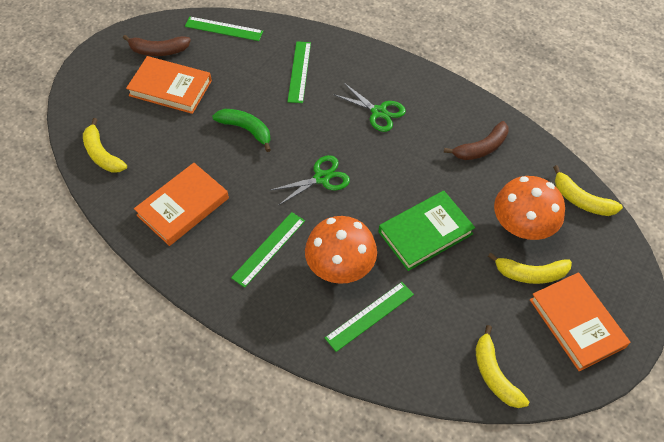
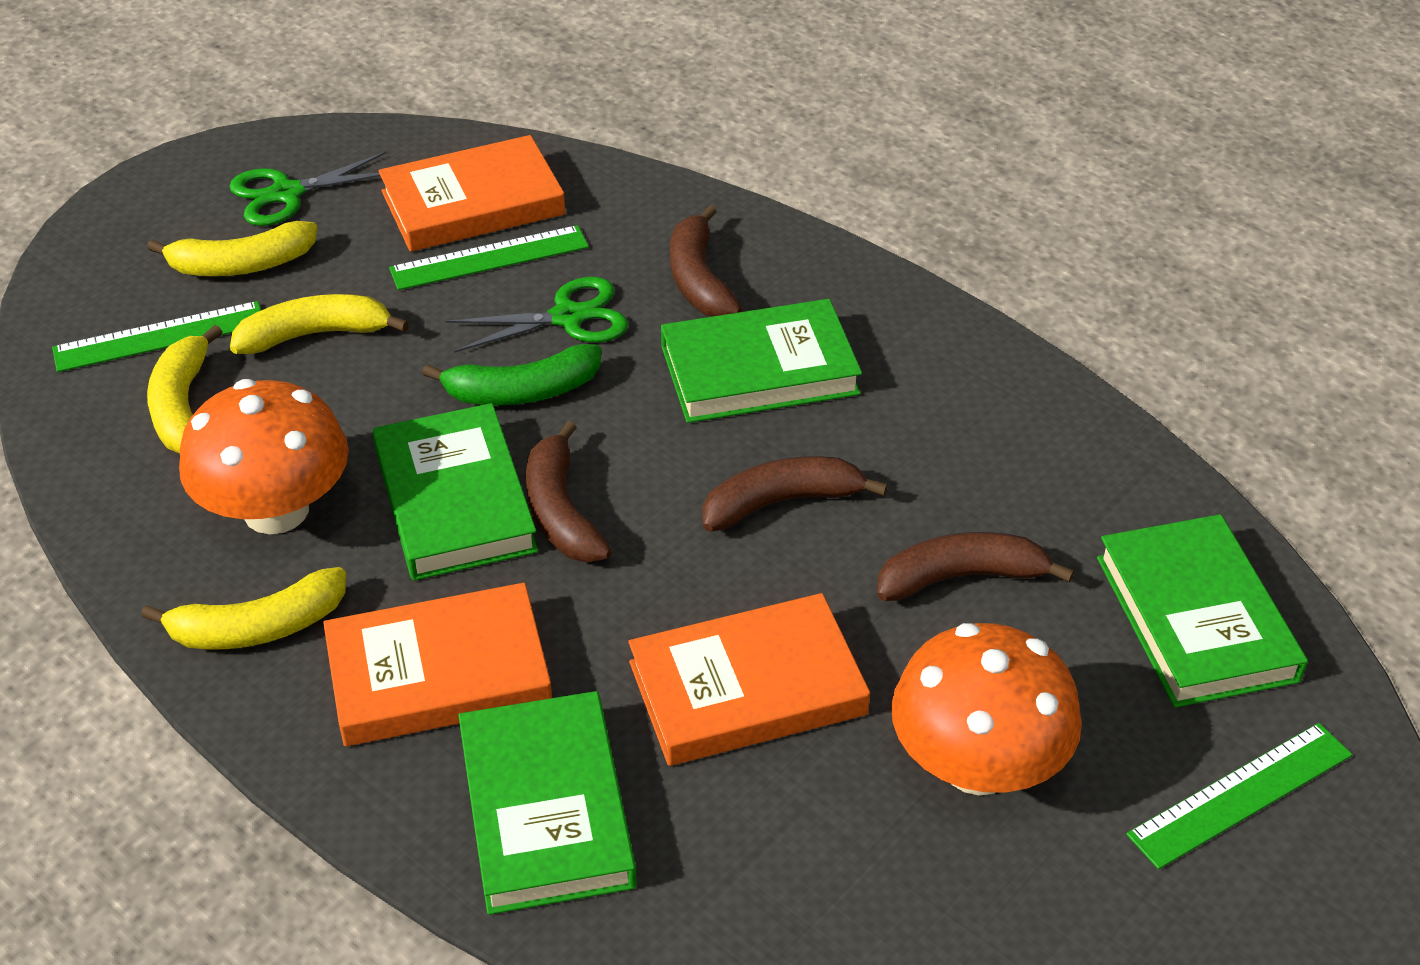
brown banana: 2 -> 4
green book: 1 -> 4
green ruler: 4 -> 3

